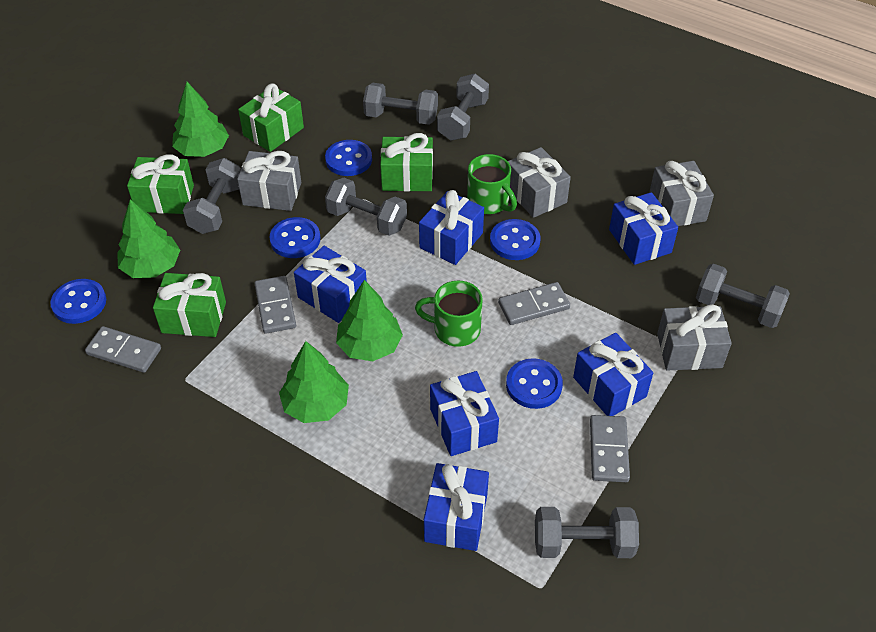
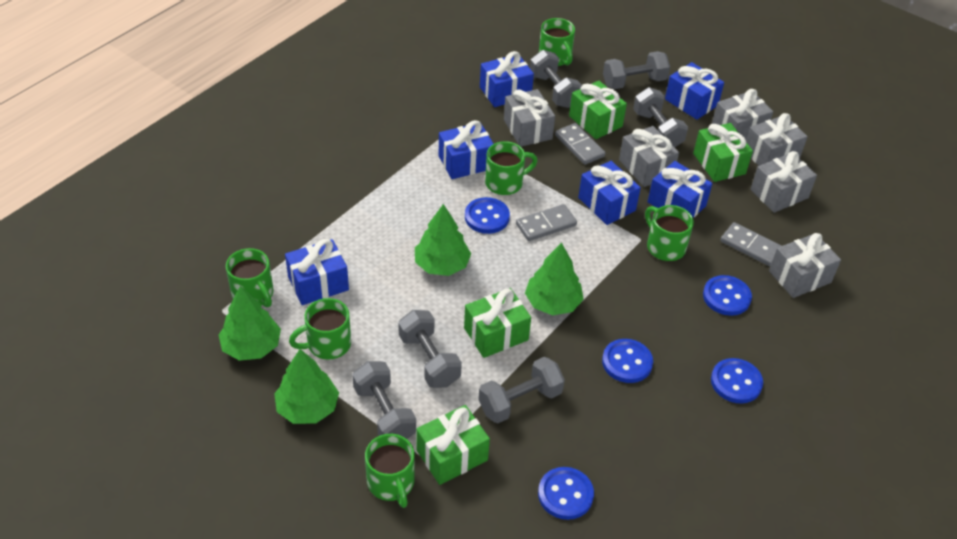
green mug: 2 -> 6
grey domino: 4 -> 3
grey gift: 4 -> 6

